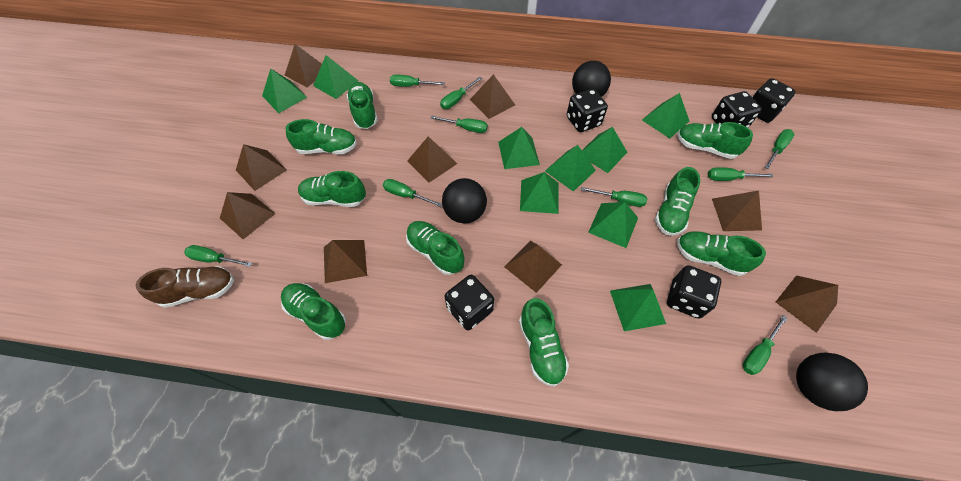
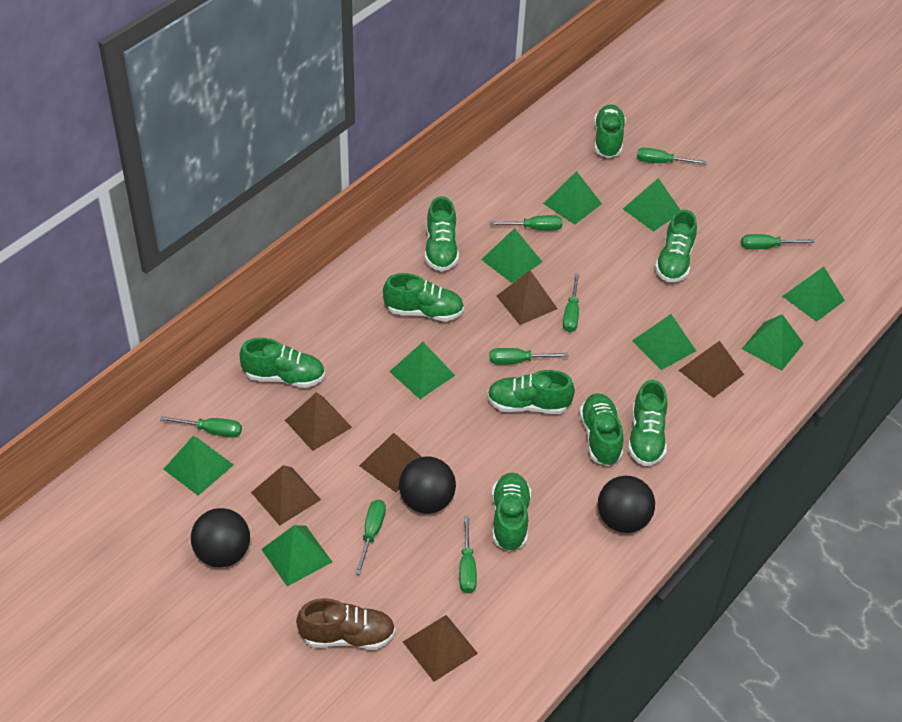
black dice: 5 -> 0
brown pyramid: 9 -> 6
green screwdriver: 9 -> 8

